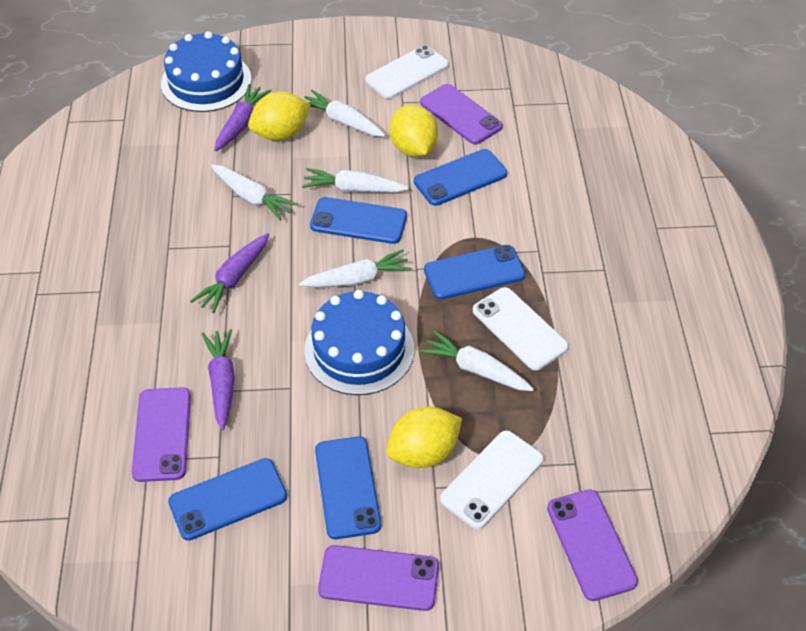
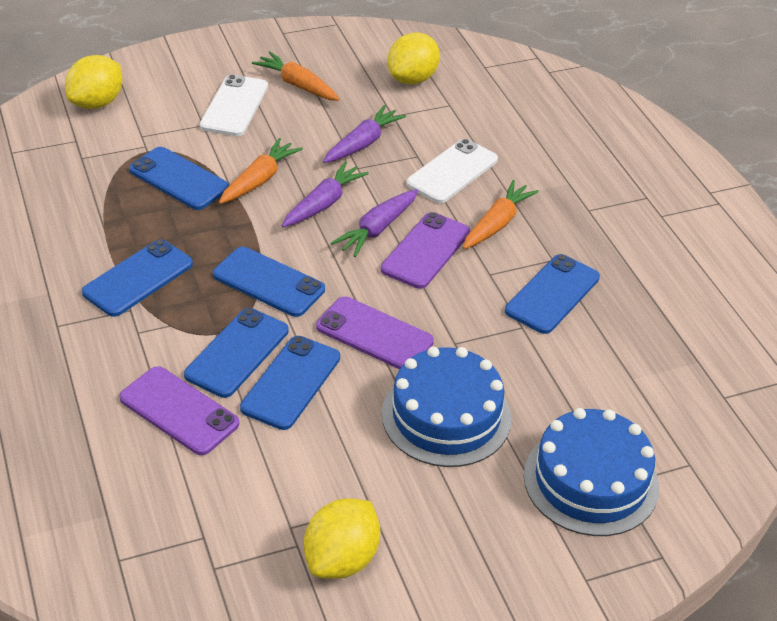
blue phone: 5 -> 6
orange carrot: 0 -> 3
purple phone: 4 -> 3
white carrot: 5 -> 0
white phone: 3 -> 2

